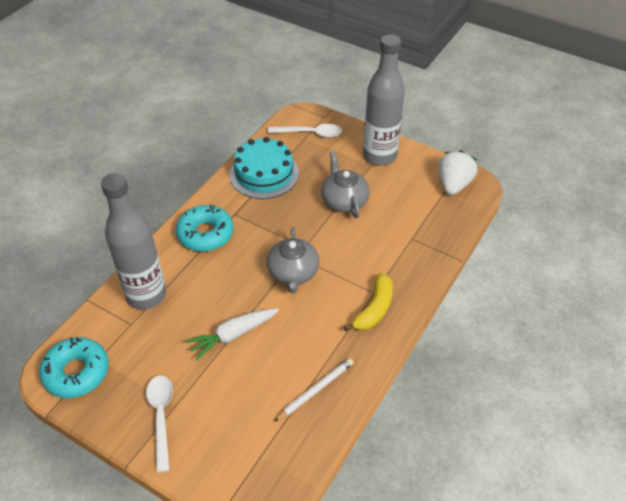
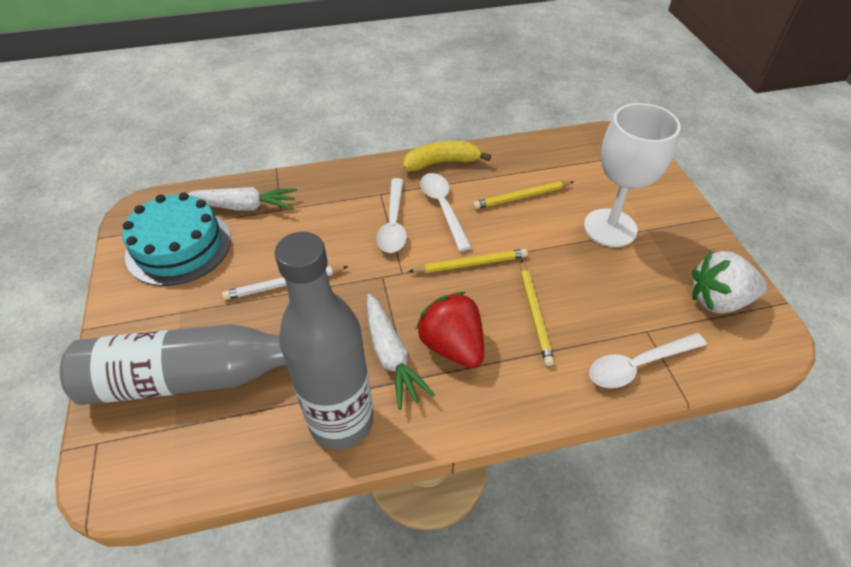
grey teapot: 2 -> 0
red strawberry: 0 -> 1
turquoise donut: 2 -> 0
white carrot: 1 -> 2
white goblet: 0 -> 1
white spoon: 2 -> 3
yellow pencil: 0 -> 3

